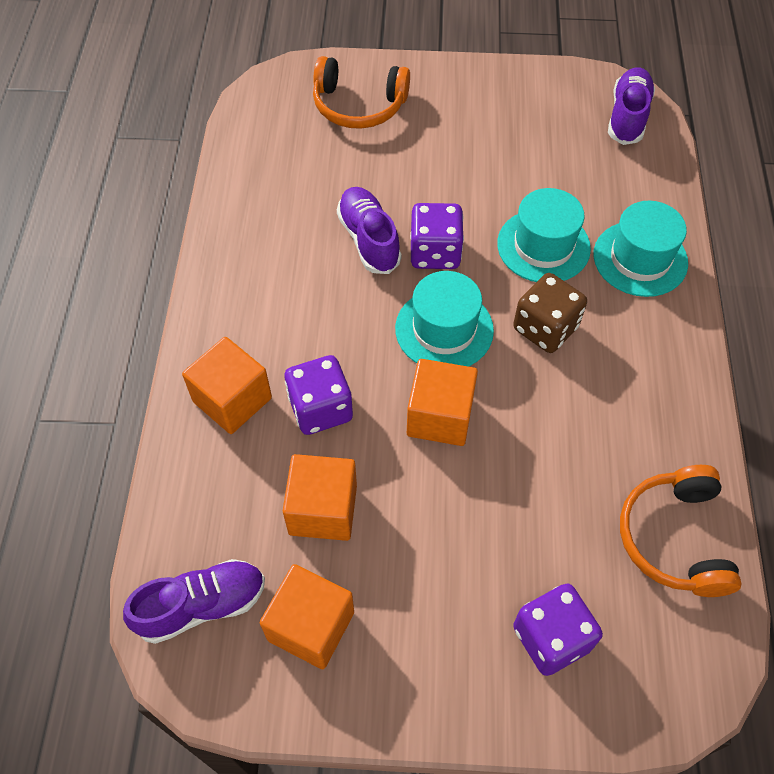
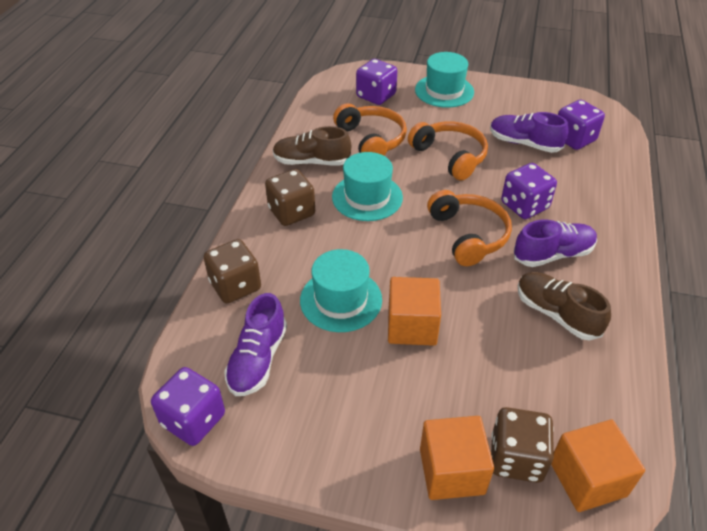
brown dice: 1 -> 3
brown shoe: 0 -> 2
orange cube: 4 -> 3
orange headphones: 2 -> 3
purple dice: 3 -> 4

